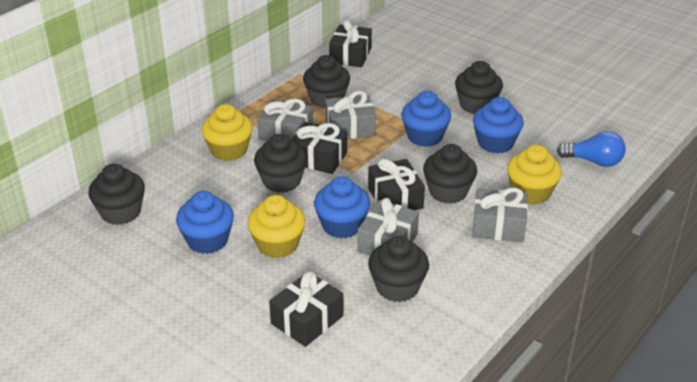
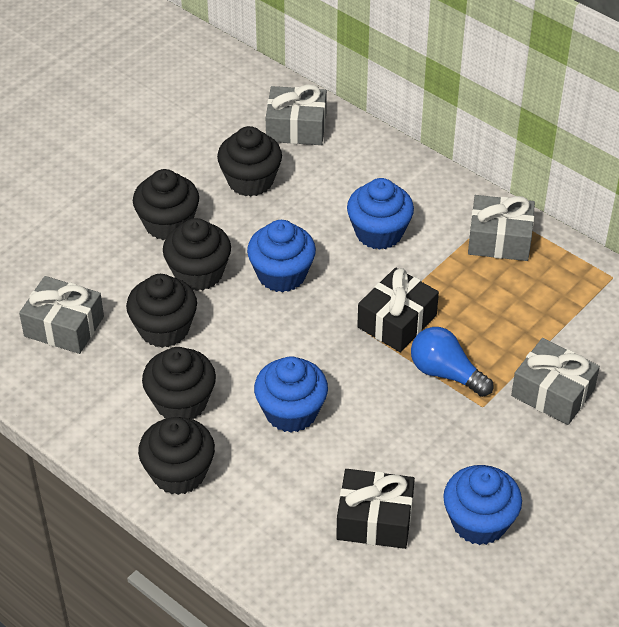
black gift: 4 -> 2
yellow cupcake: 3 -> 0

